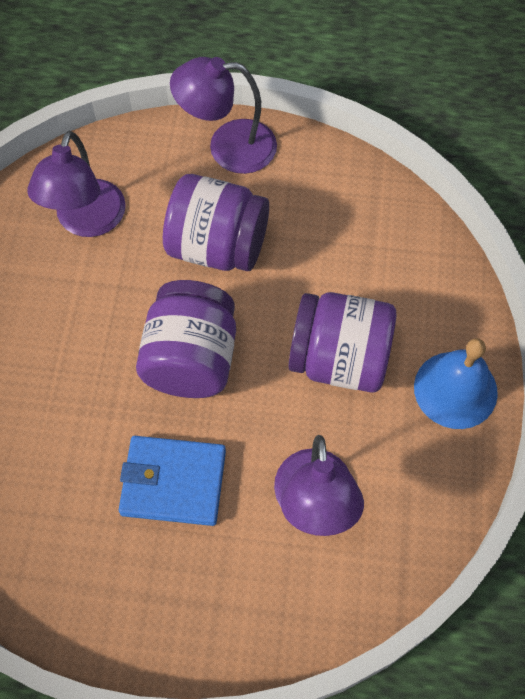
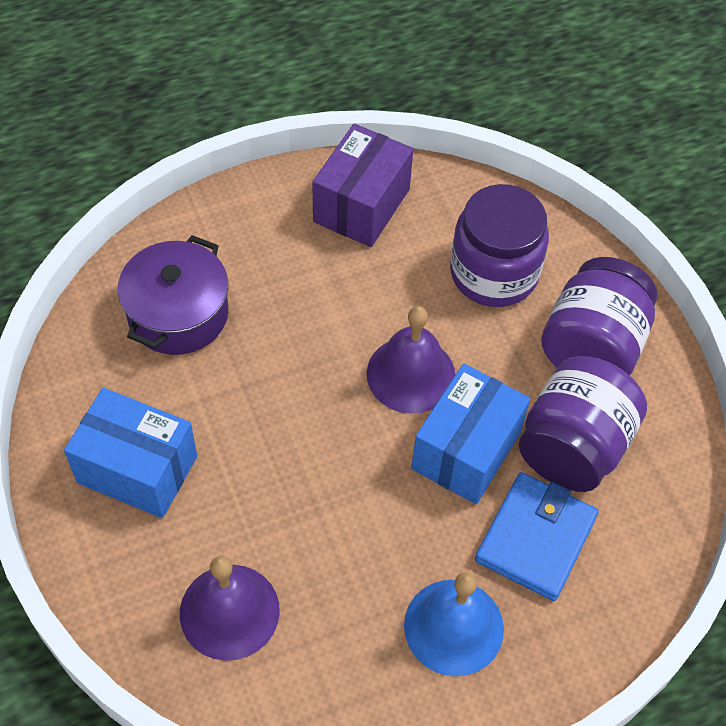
blue box: 0 -> 2
purple bell: 0 -> 2
purple box: 0 -> 1
purple lamp: 3 -> 0
purple pot: 0 -> 1

